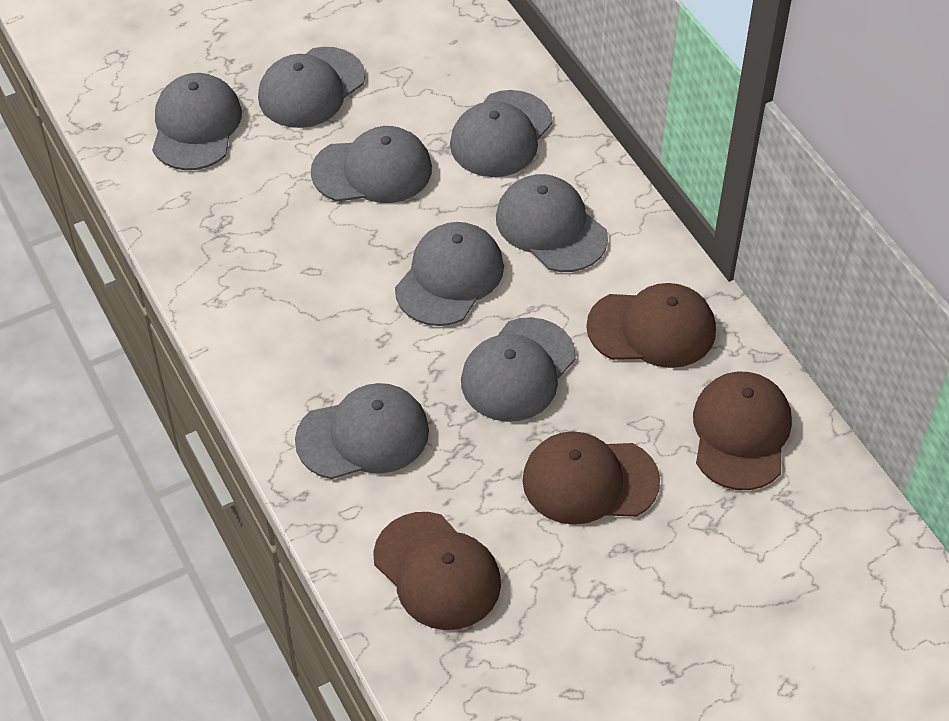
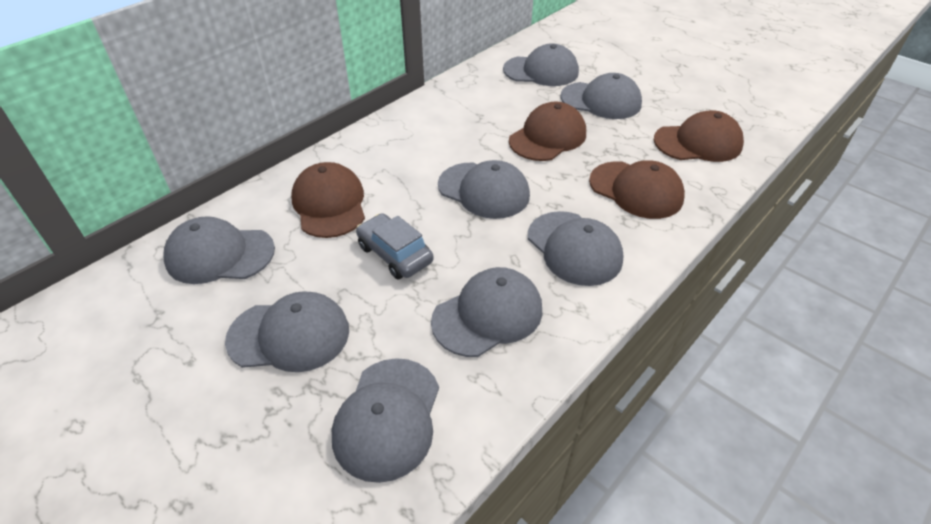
grey car: 0 -> 1

